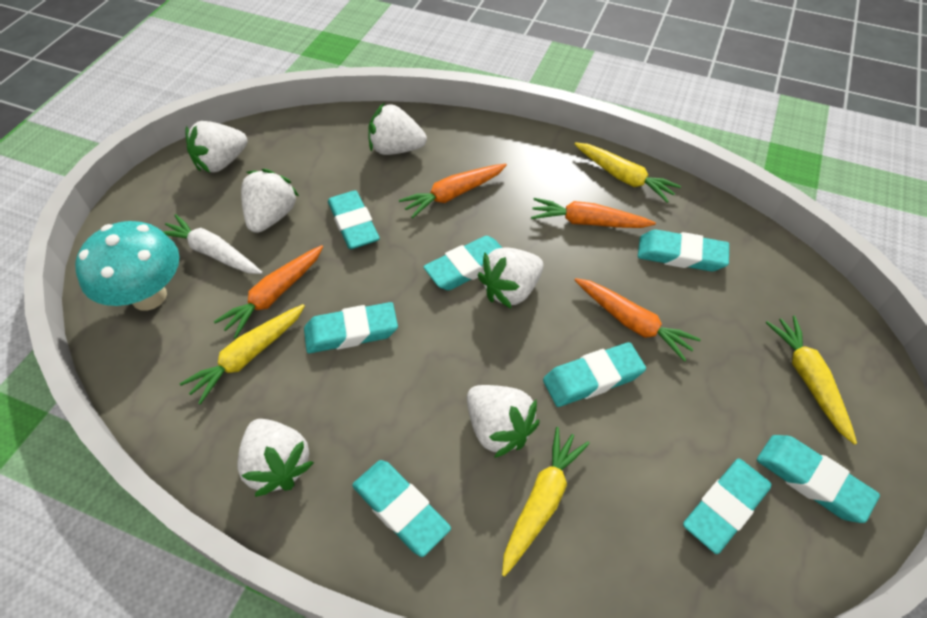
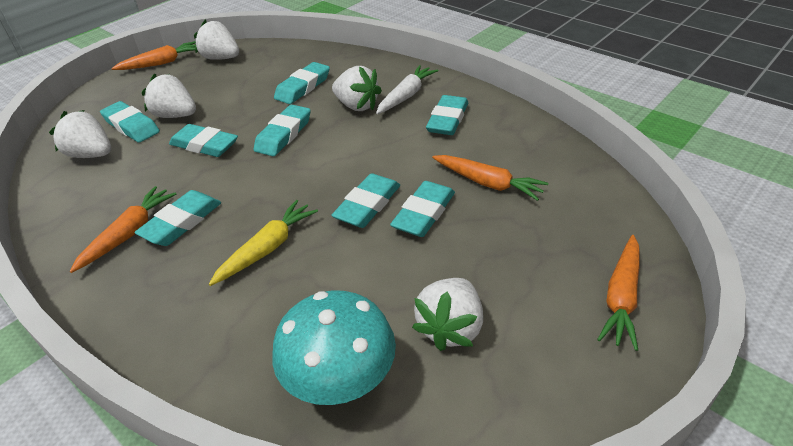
white strawberry: 6 -> 5
yellow carrot: 4 -> 1

